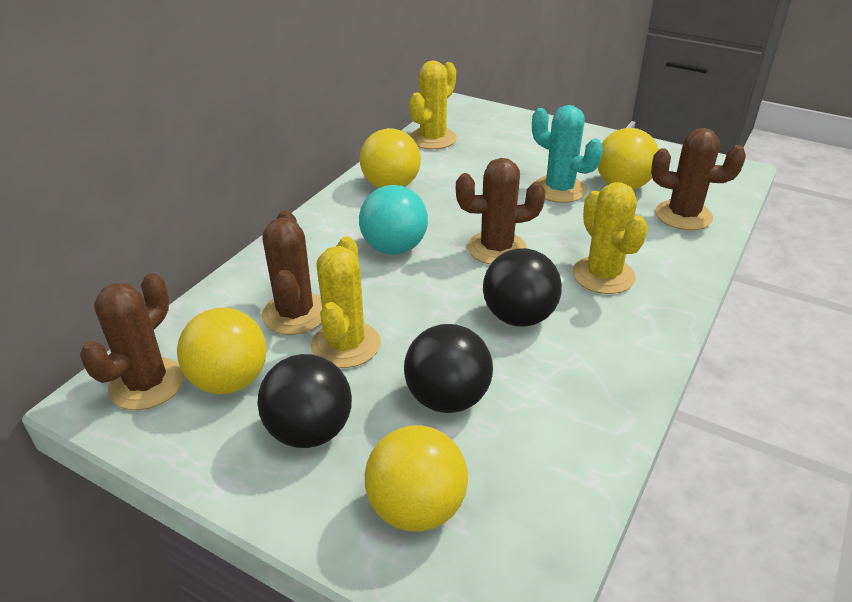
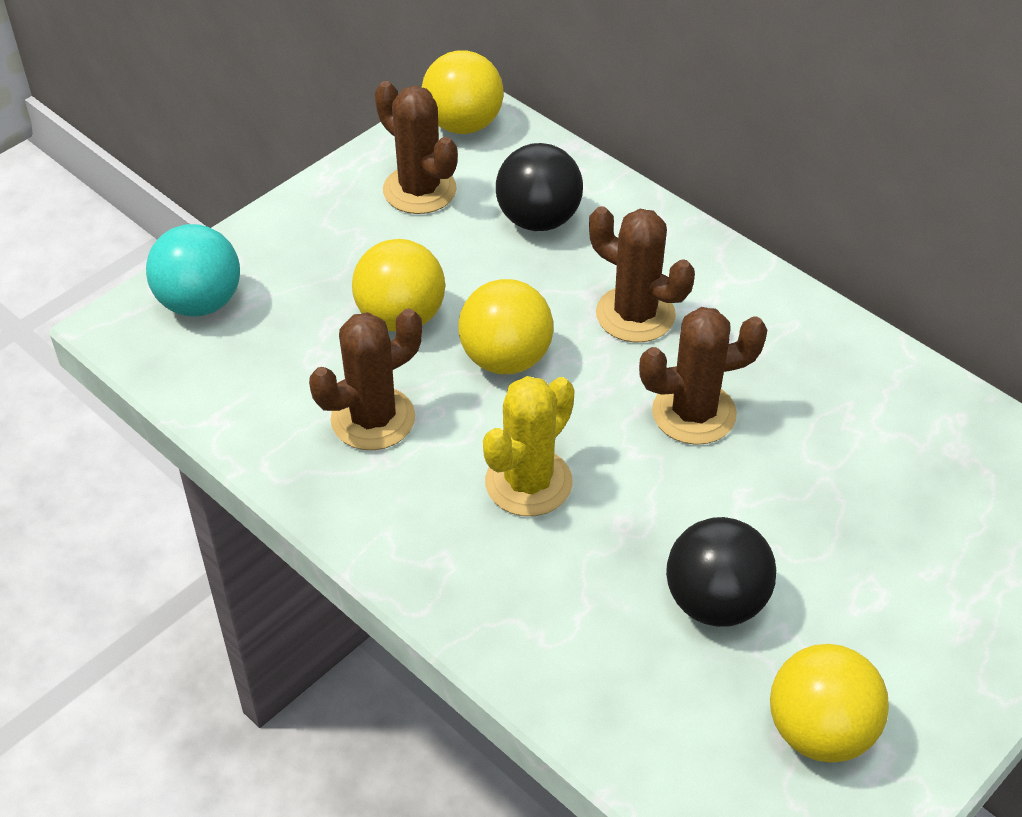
black ball: 3 -> 2
turquoise cactus: 1 -> 0
yellow cactus: 3 -> 1

